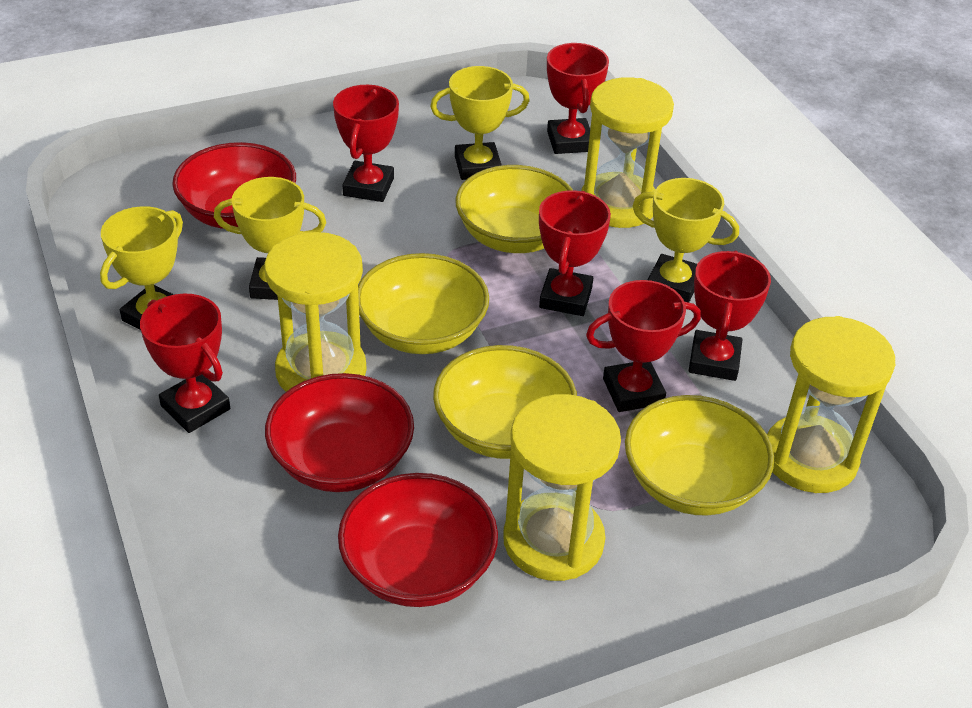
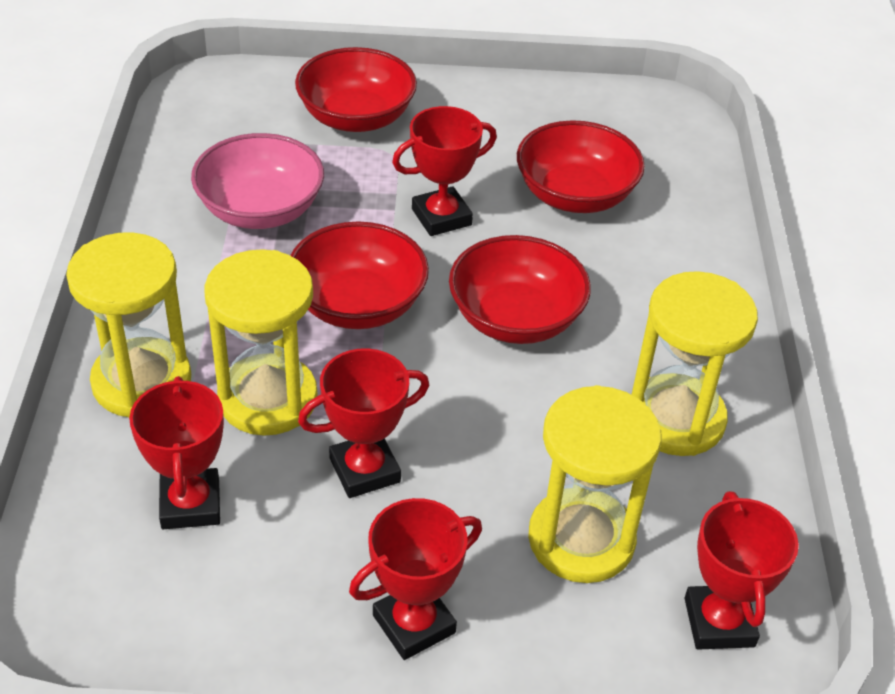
pink bowl: 0 -> 1
red bowl: 3 -> 4
red trophy: 6 -> 5
yellow bowl: 4 -> 0
yellow trophy: 4 -> 0

